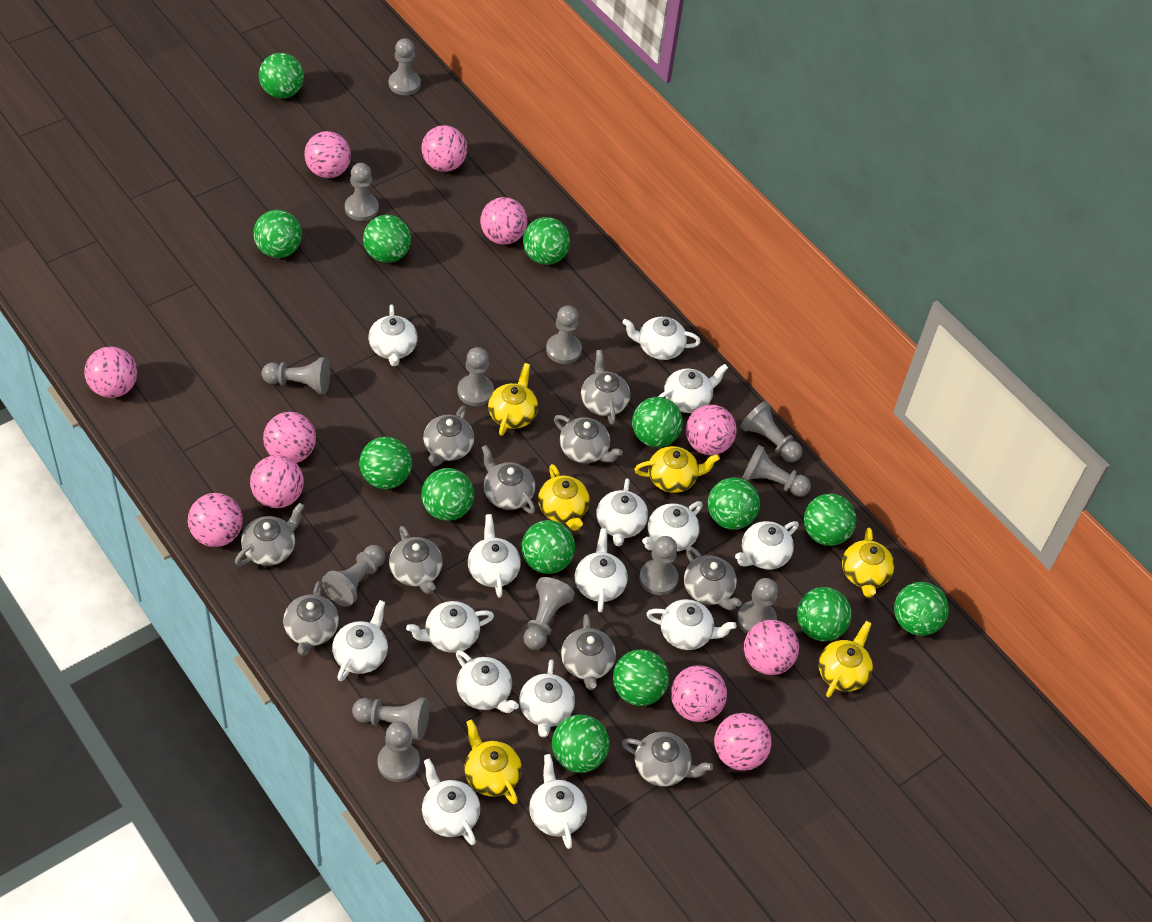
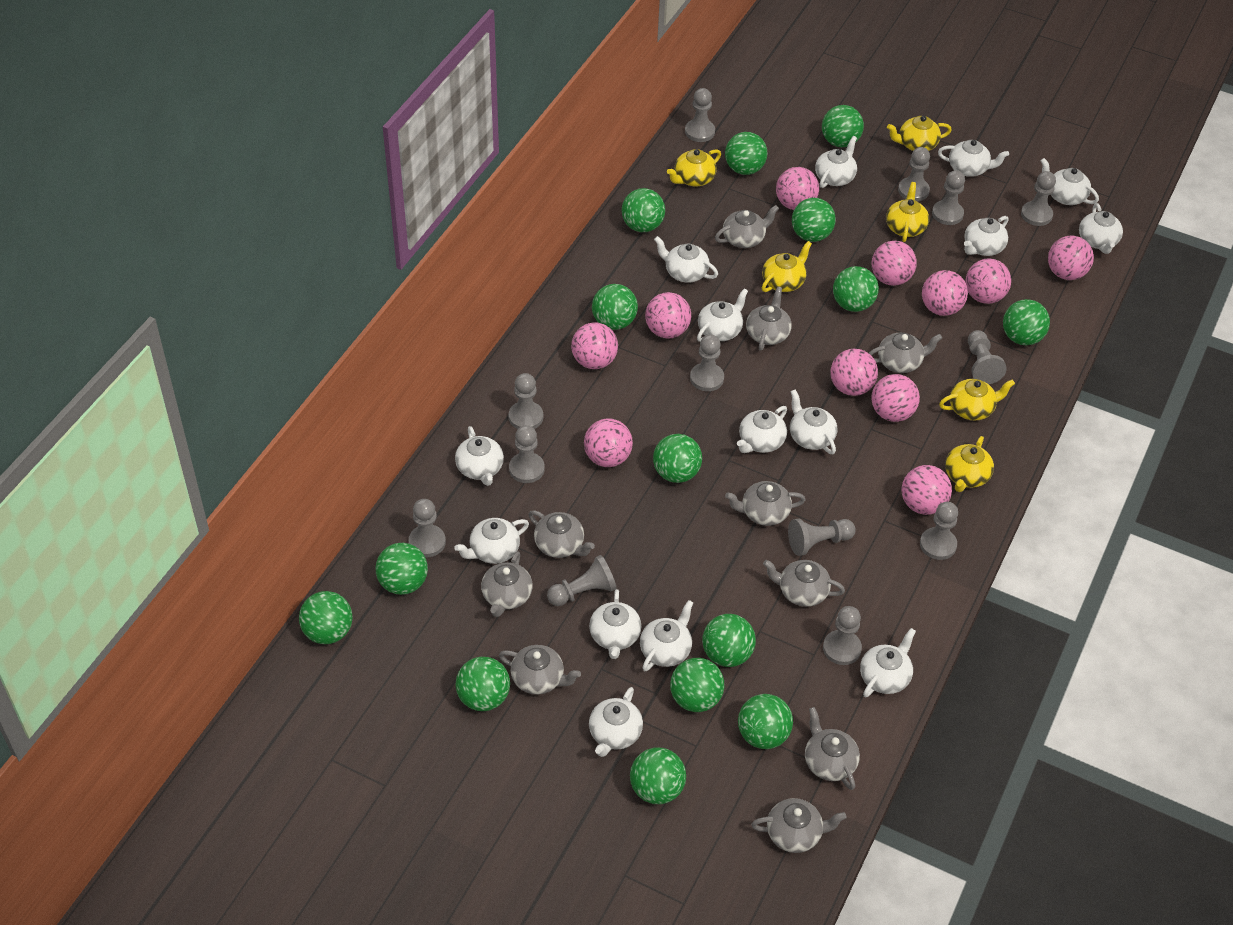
green ball: 14 -> 15

